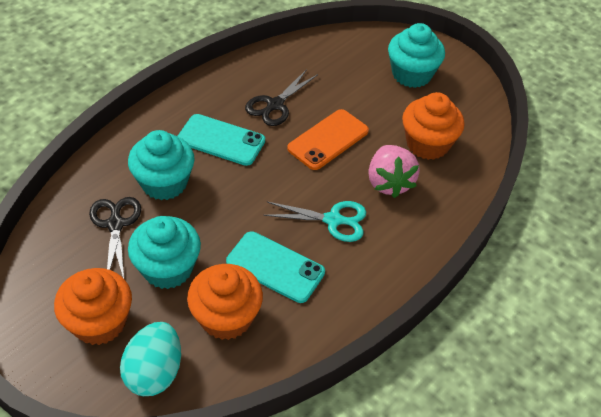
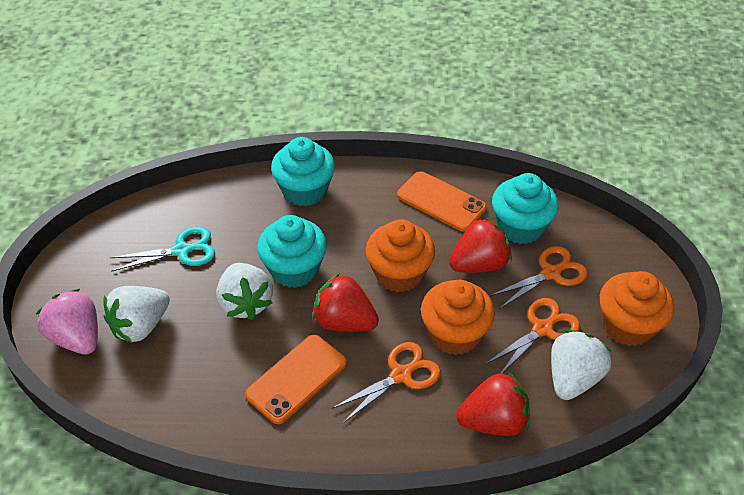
black scissors: 2 -> 0
orange phone: 1 -> 2
orange scissors: 0 -> 3
red strawberry: 0 -> 3
turquoise egg: 1 -> 0
turquoise phone: 2 -> 0
white strawberry: 0 -> 3

